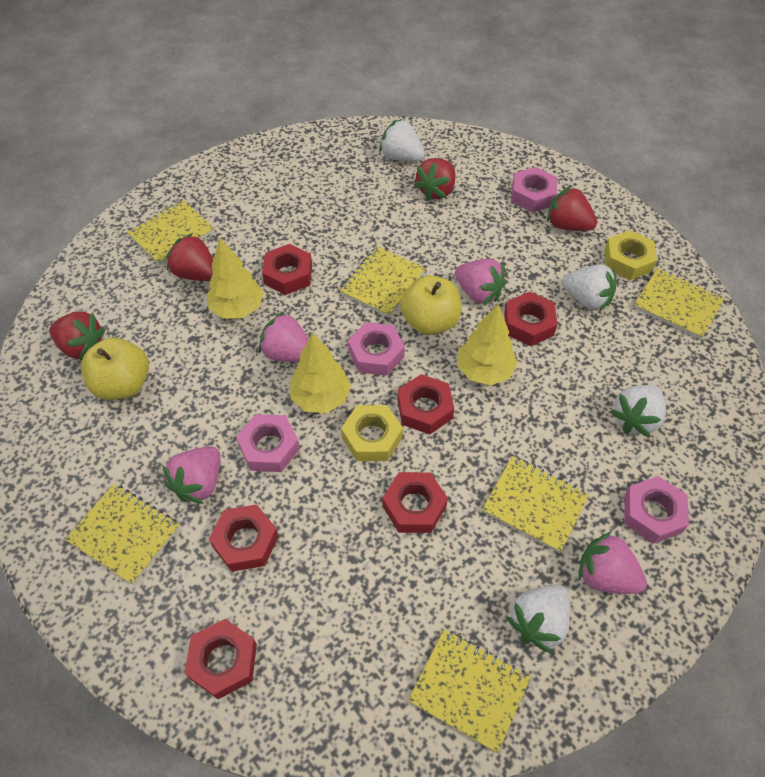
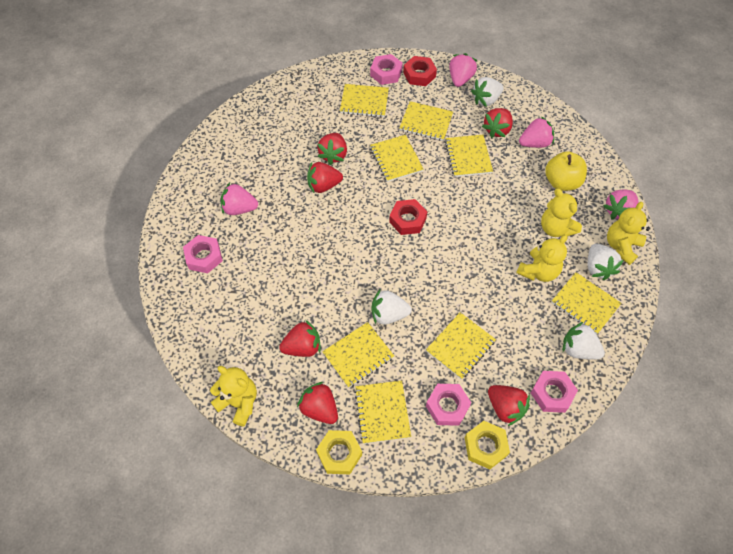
red nut: 6 -> 2
red strawberry: 4 -> 6
yellow apple: 2 -> 1
yellow notebook: 6 -> 8
yellow teddy bear: 0 -> 4
yellow tree: 3 -> 0

